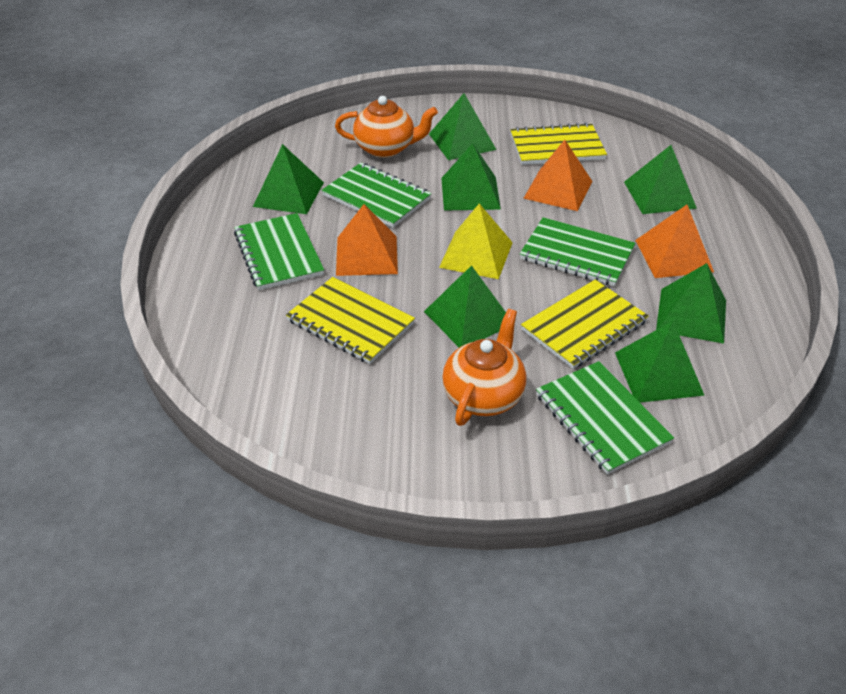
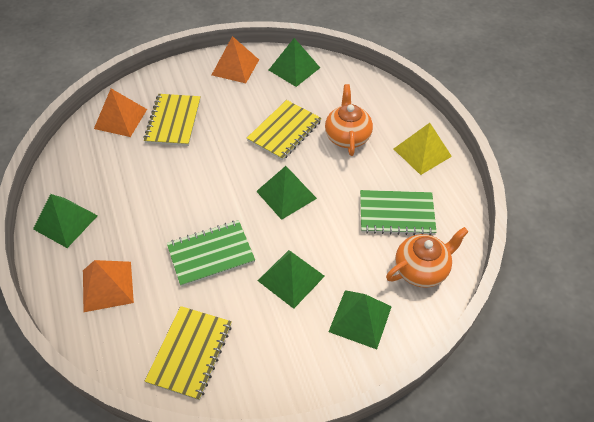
green notebook: 4 -> 2
green pyramid: 7 -> 5

